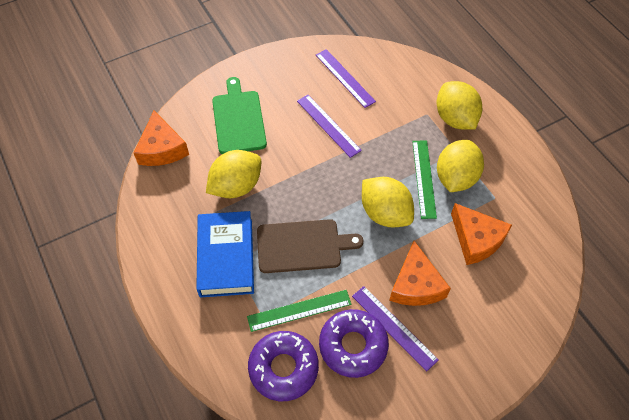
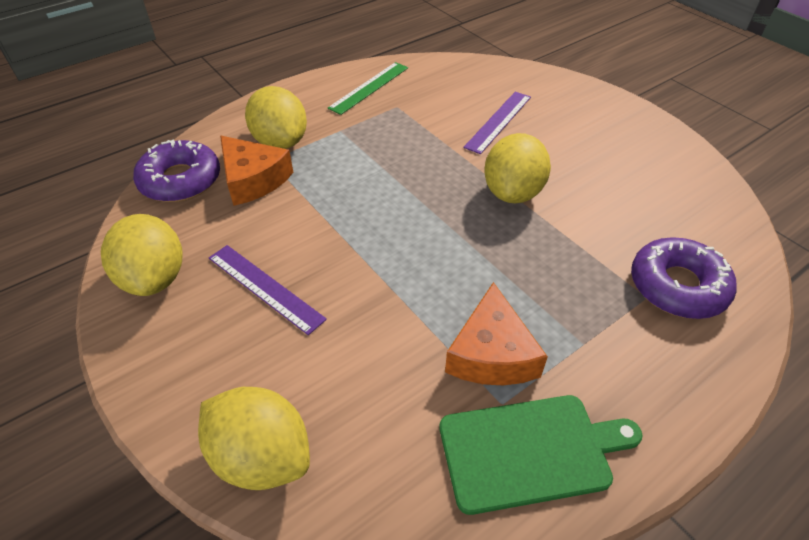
blue book: 1 -> 0
brown cutting board: 1 -> 0
green ruler: 2 -> 1
orange cheese: 3 -> 2
purple ruler: 3 -> 2

